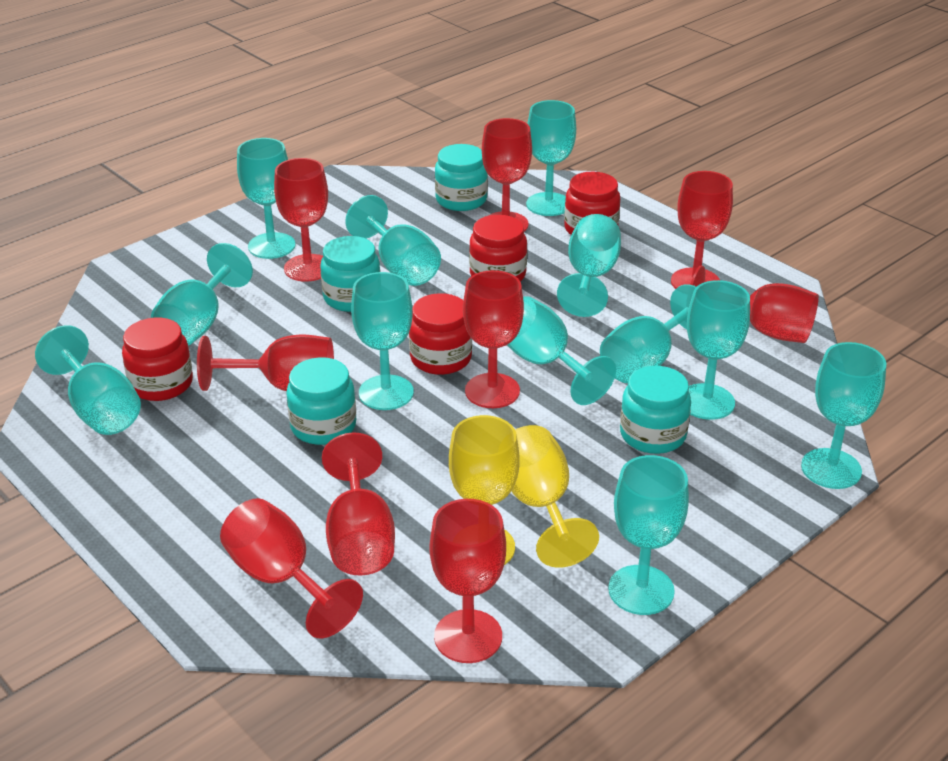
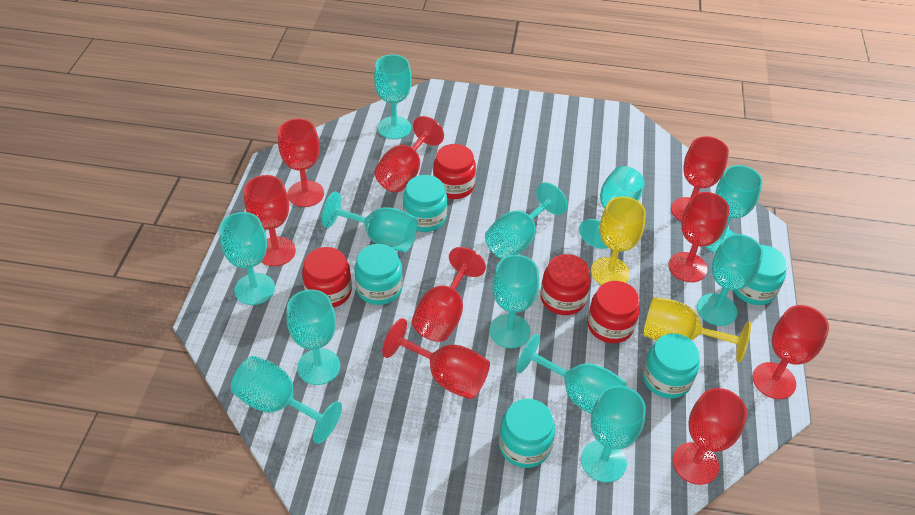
turquoise jar: 4 -> 5

